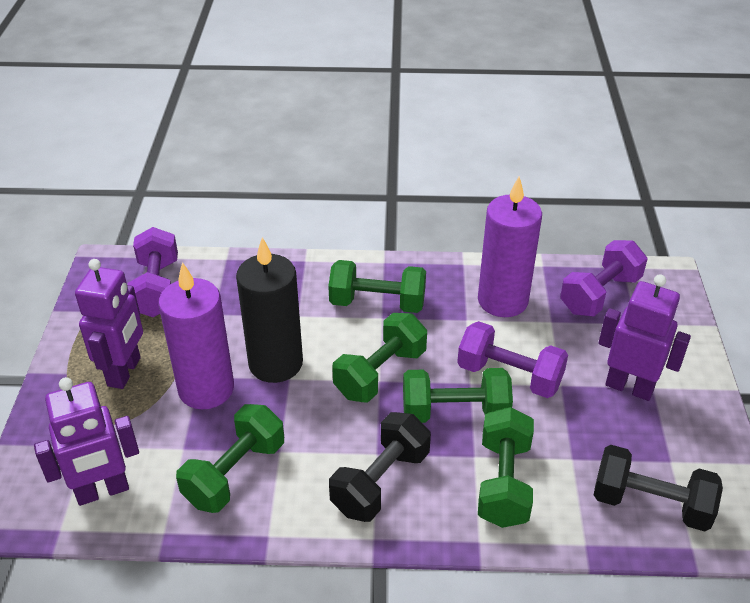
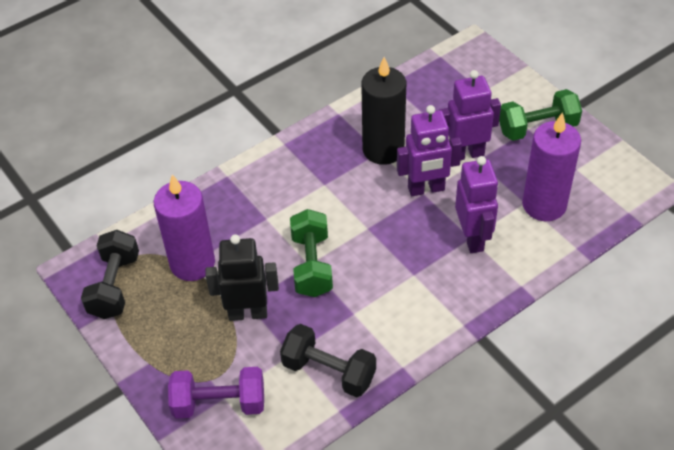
black robot: 0 -> 1
green dumbbell: 5 -> 2
purple dumbbell: 3 -> 1

